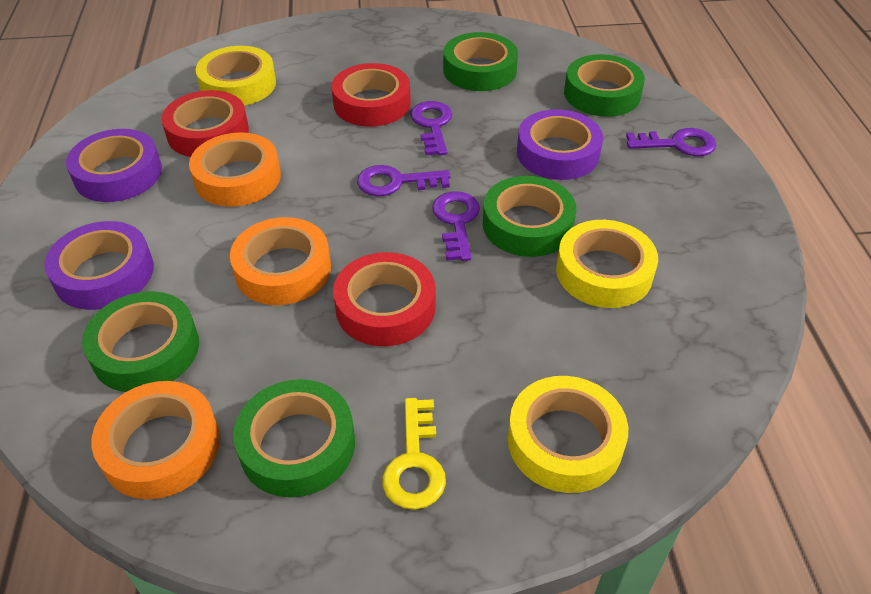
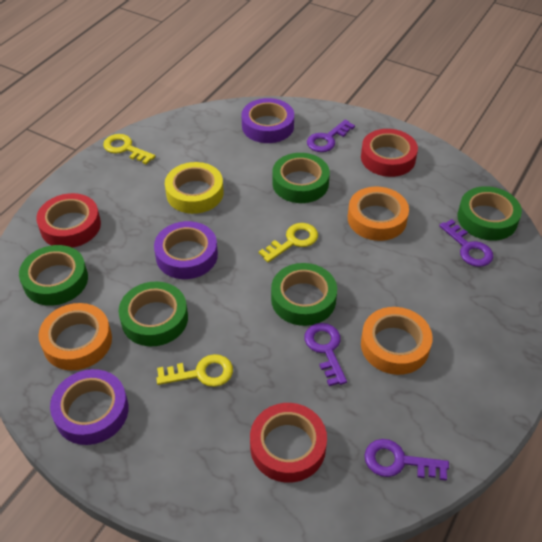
yellow key: 1 -> 3
yellow tape: 3 -> 1

